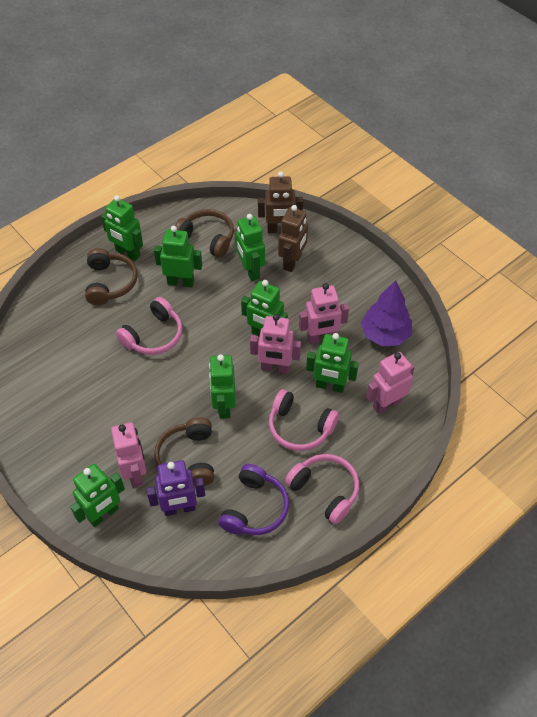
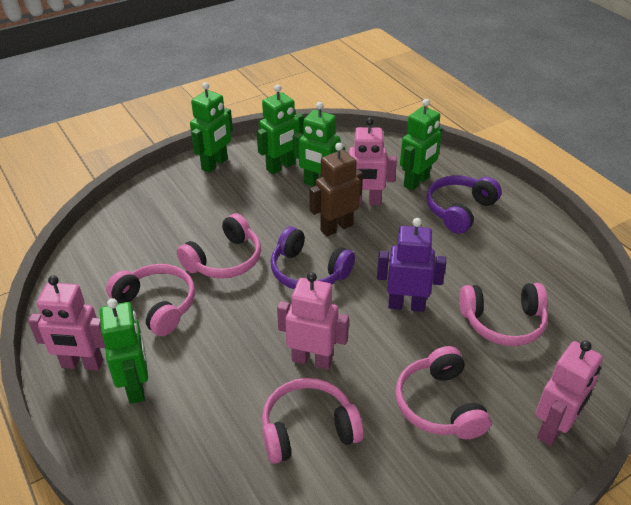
brown headphones: 3 -> 0
brown robot: 2 -> 1
green robot: 7 -> 5
pink headphones: 3 -> 5
purple headphones: 1 -> 2
purple tree: 1 -> 0

